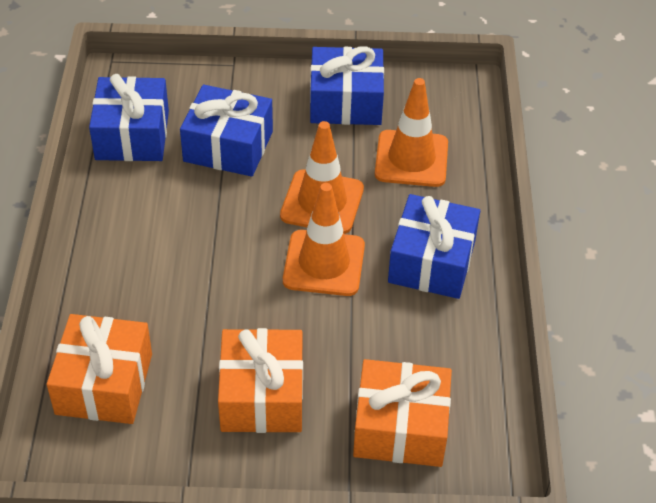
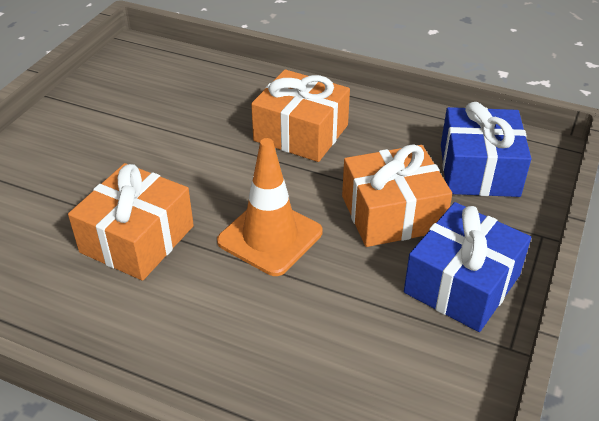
blue gift: 4 -> 2
orange traffic cone: 3 -> 1

